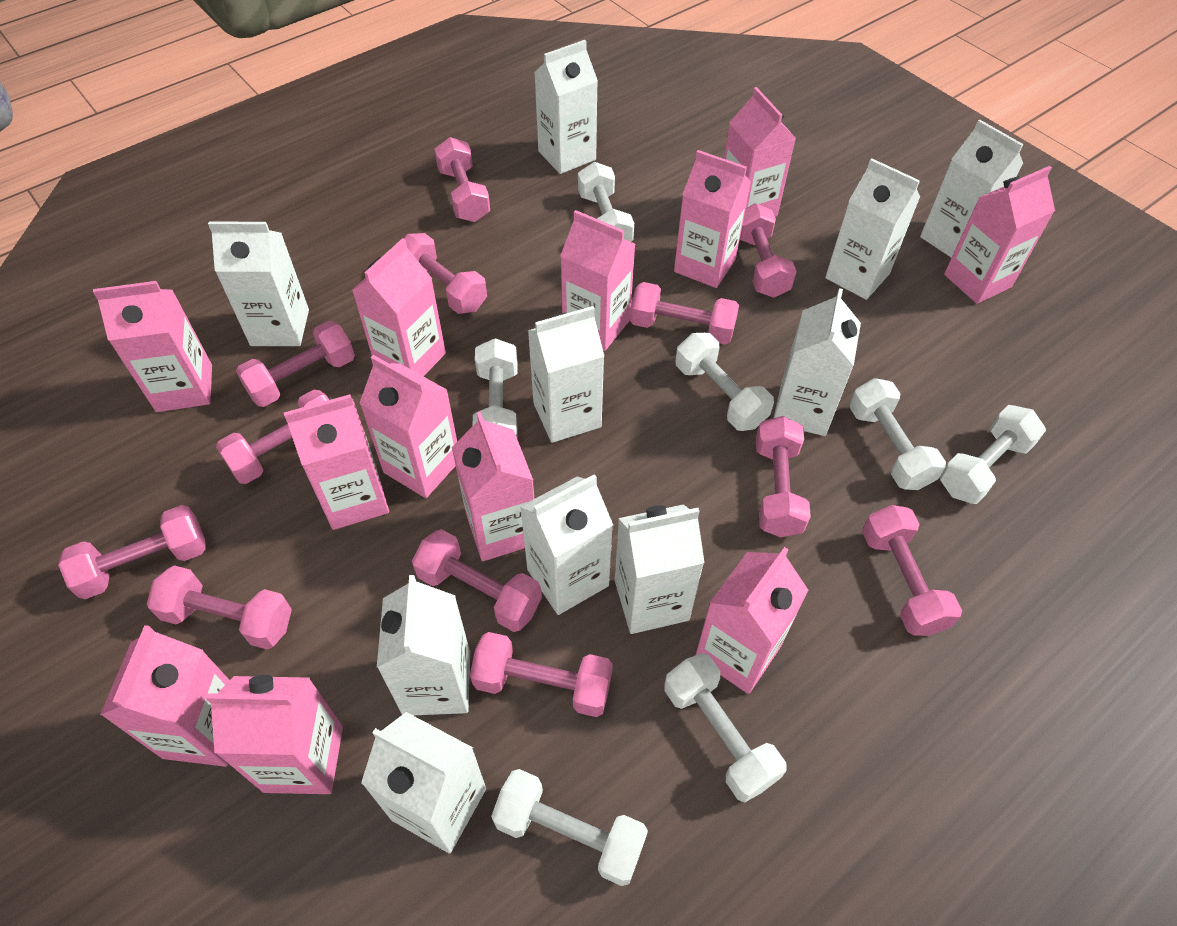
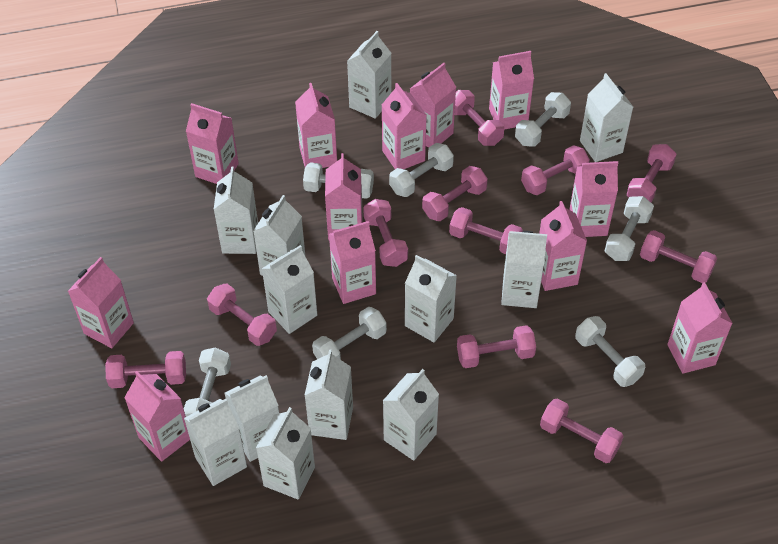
pink dumbbell: 12 -> 11
white carton: 10 -> 12

